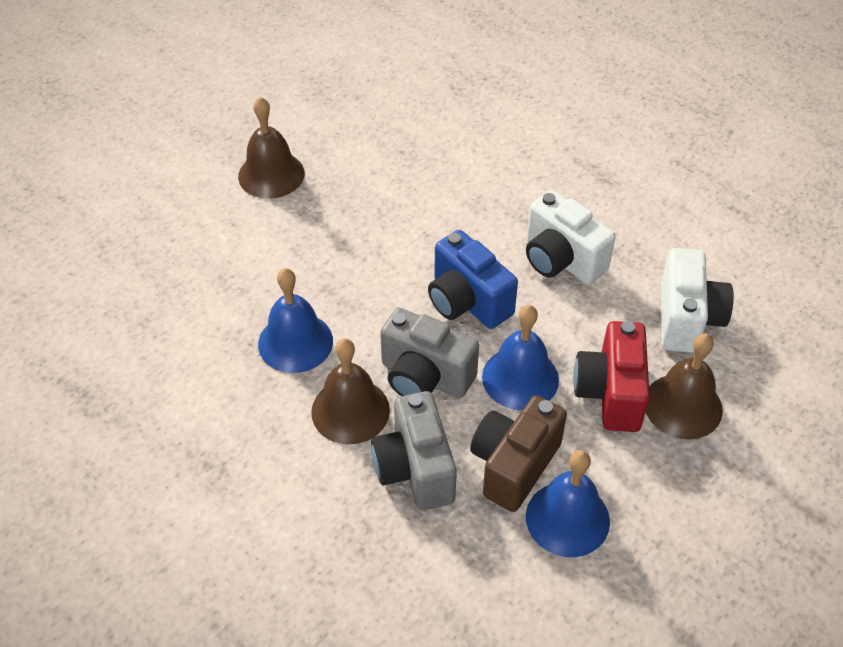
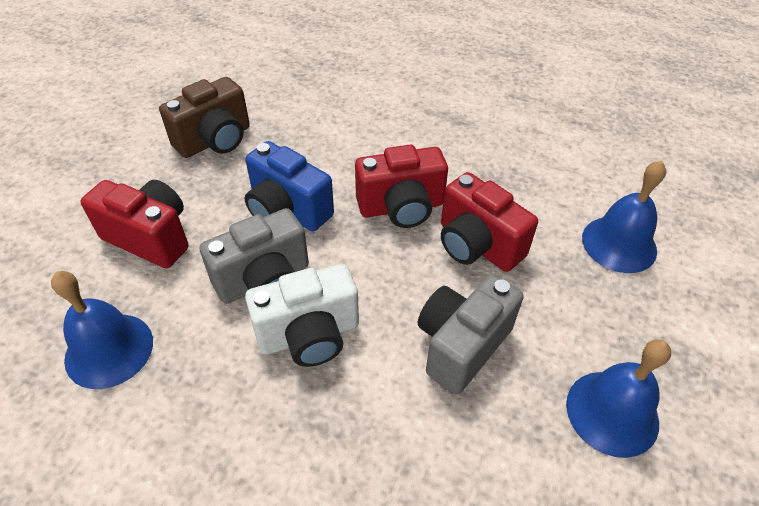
brown bell: 3 -> 0
red camera: 1 -> 3
white camera: 2 -> 1

